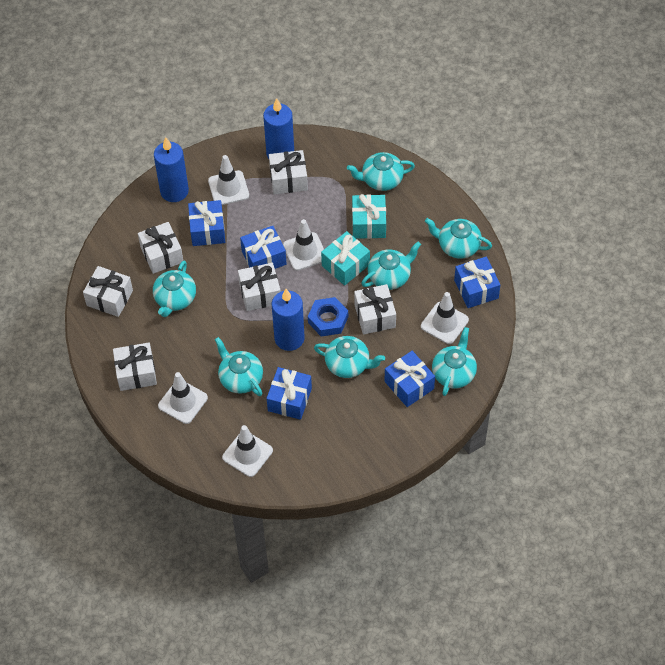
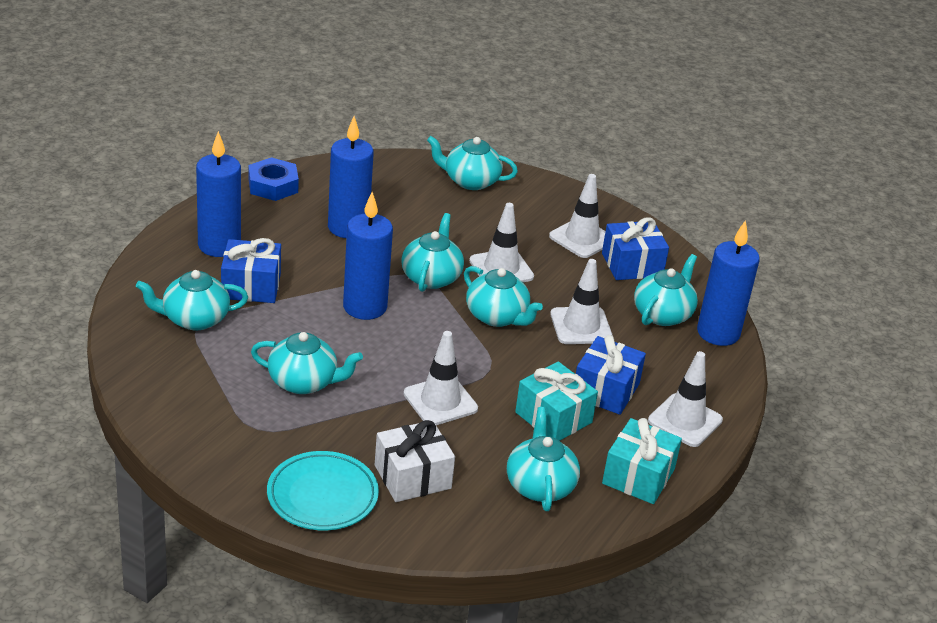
blue candle: 3 -> 4
blue gift: 5 -> 3
turquoise plate: 0 -> 1
white gift: 6 -> 1

